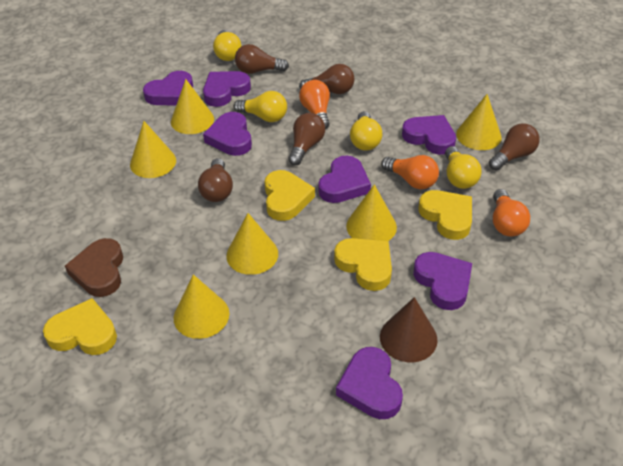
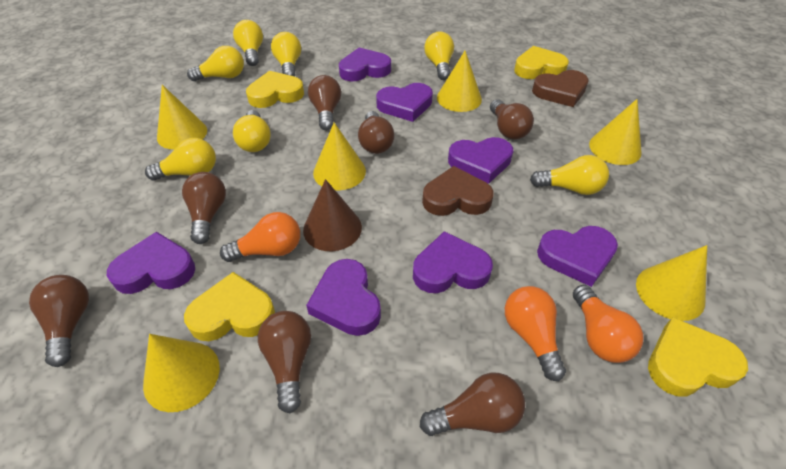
brown heart: 1 -> 2
brown light bulb: 5 -> 7
yellow light bulb: 4 -> 7

